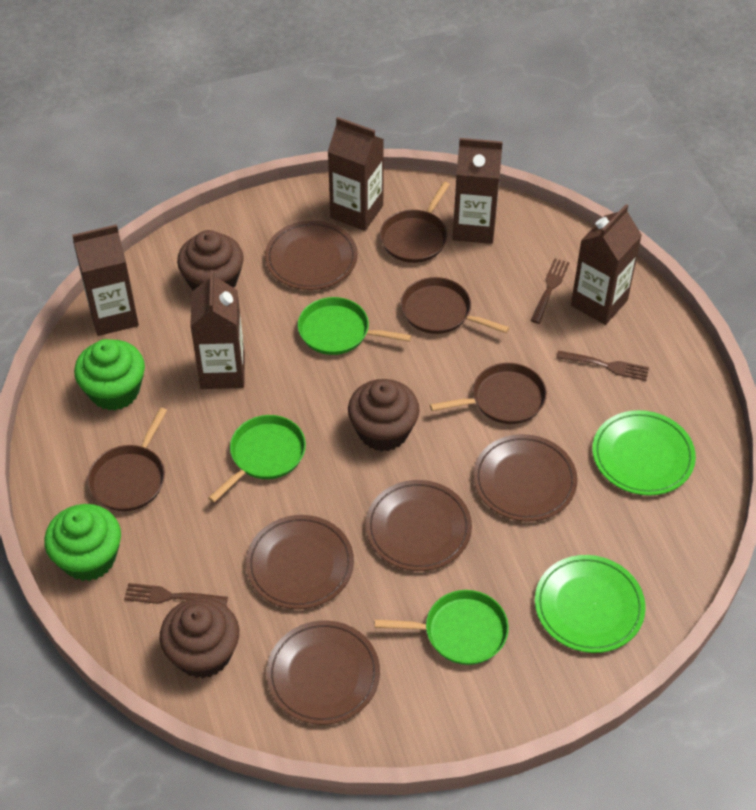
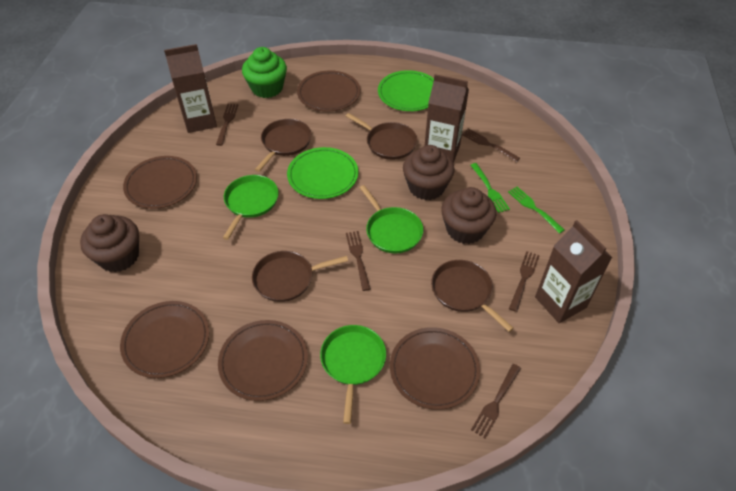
brown carton: 5 -> 3
brown fork: 3 -> 5
green cupcake: 2 -> 1
green fork: 0 -> 2

